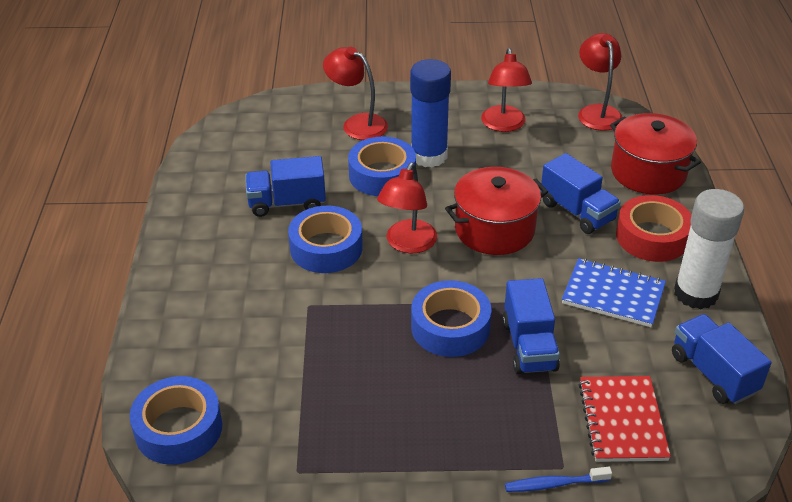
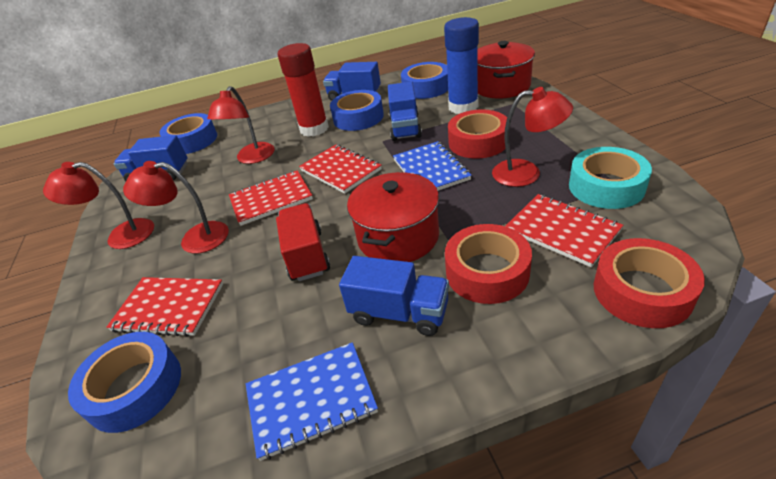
blue notebook: 1 -> 2
blue toothbrush: 1 -> 0
red glue stick: 0 -> 1
red notebook: 1 -> 4
red tape: 1 -> 3
red truck: 0 -> 1
turquoise tape: 0 -> 1
white glue stick: 1 -> 0

